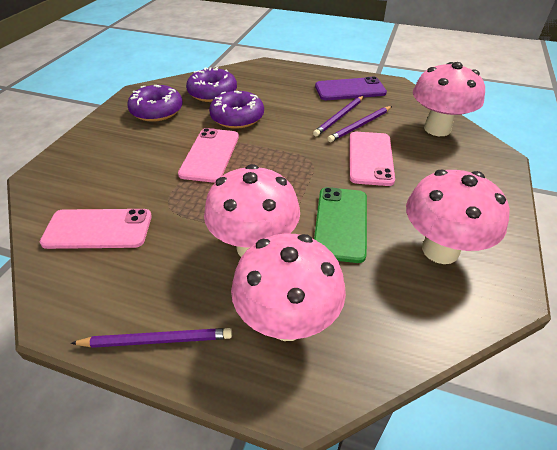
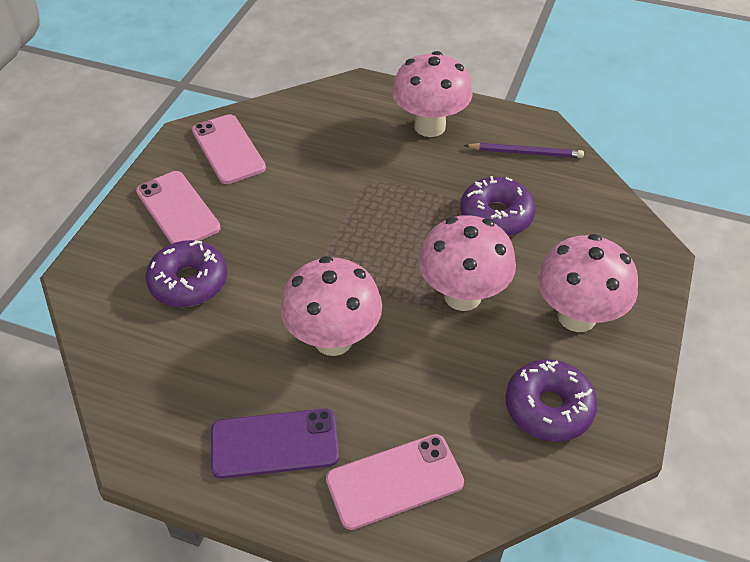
green phone: 1 -> 0
purple pencil: 3 -> 1

